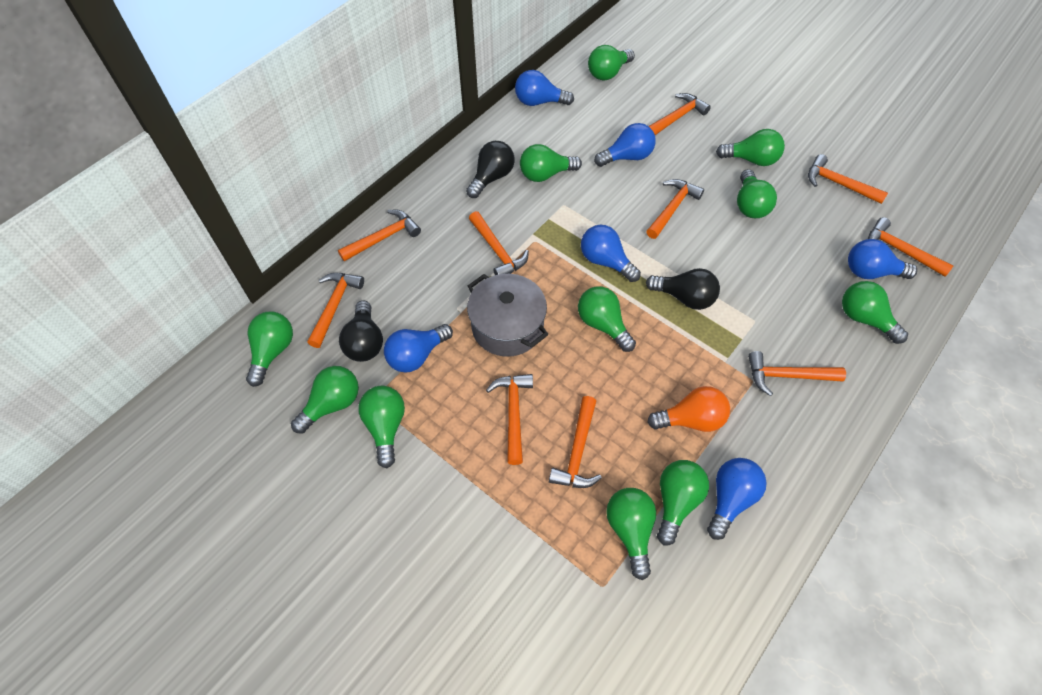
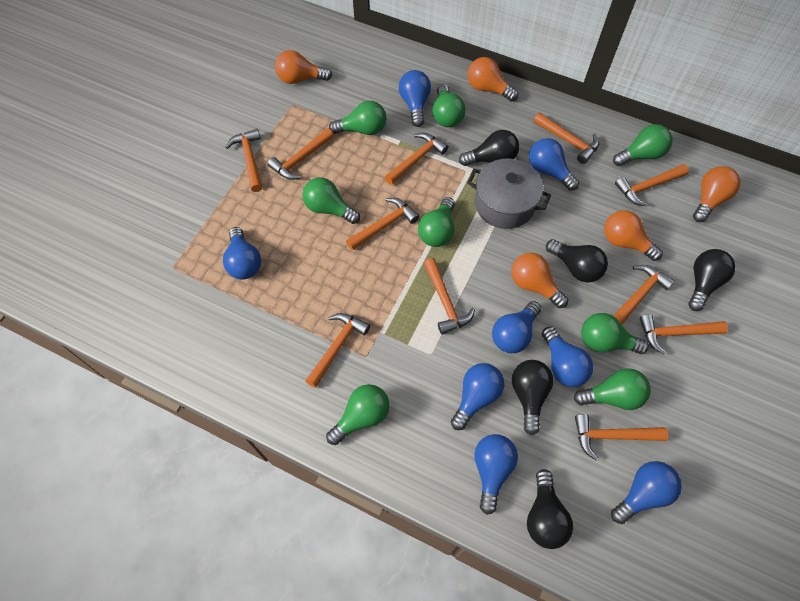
black light bulb: 3 -> 5
blue light bulb: 6 -> 8
green light bulb: 11 -> 8
orange hammer: 10 -> 11
orange light bulb: 1 -> 5

